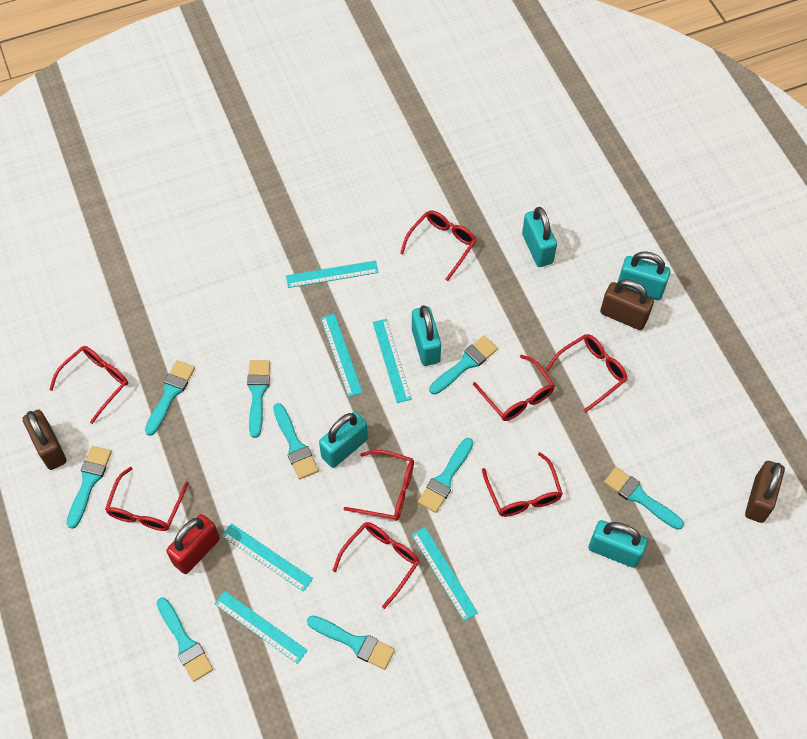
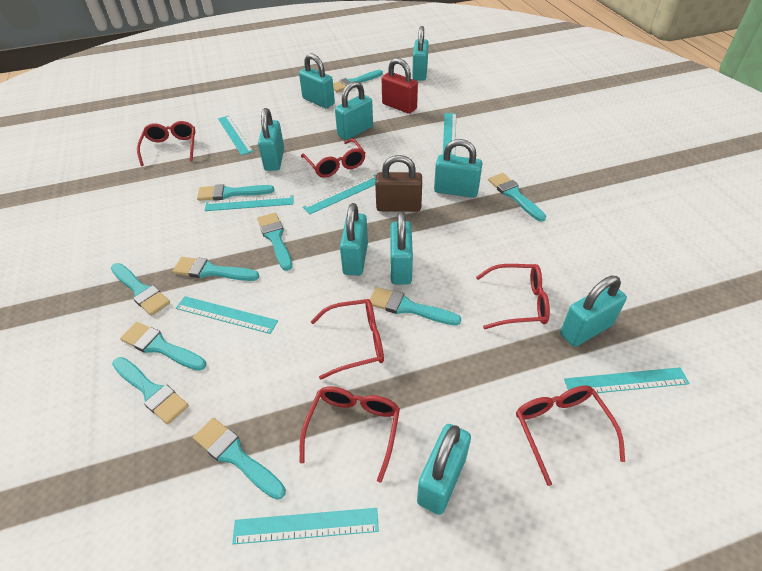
brown padlock: 3 -> 1
red glasses: 8 -> 6
turquoise brush: 9 -> 10
turquoise padlock: 5 -> 9
turquoise ruler: 6 -> 7

